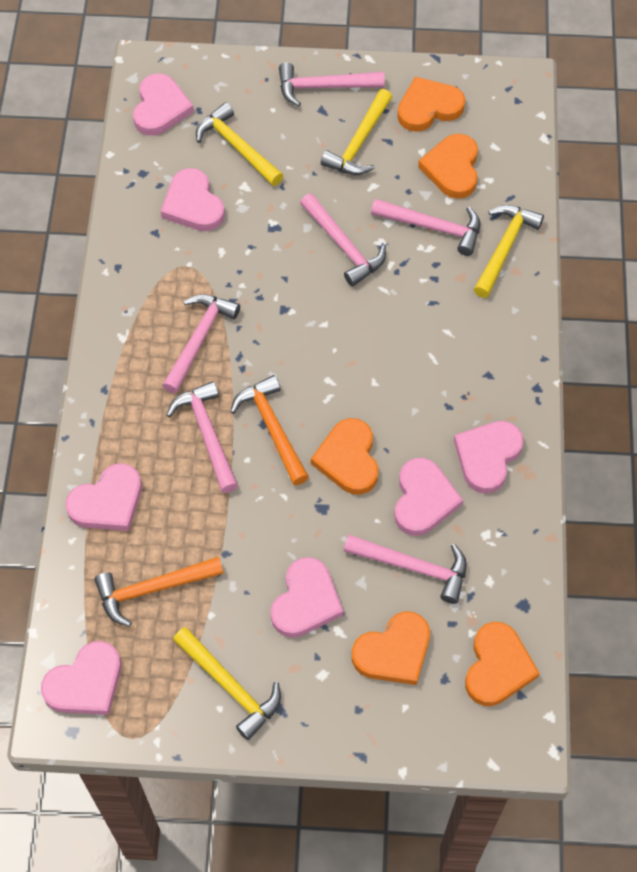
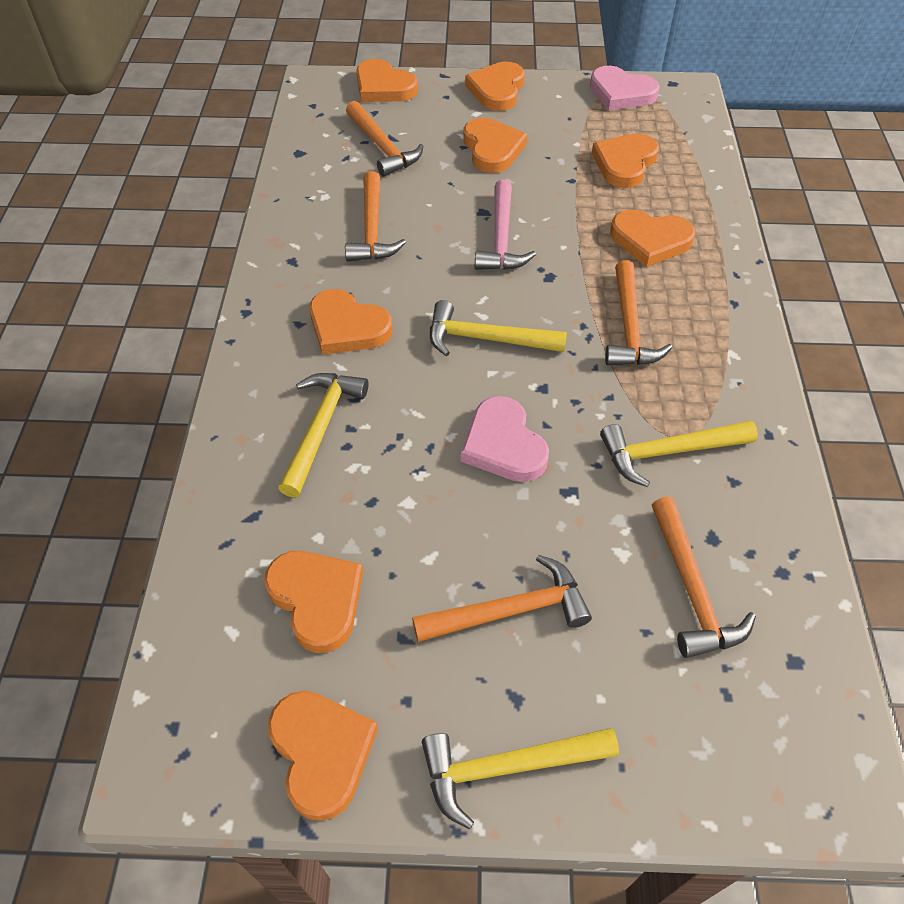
orange hammer: 2 -> 5
orange heart: 5 -> 8
pink hammer: 6 -> 1
pink heart: 7 -> 2

